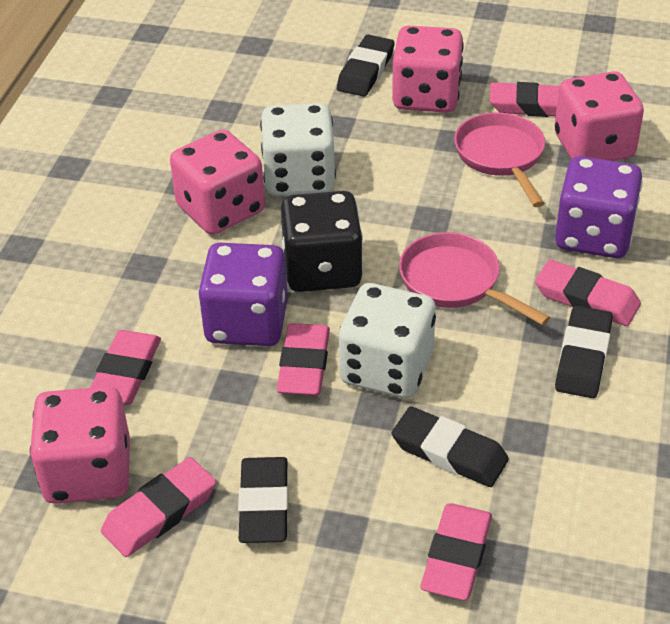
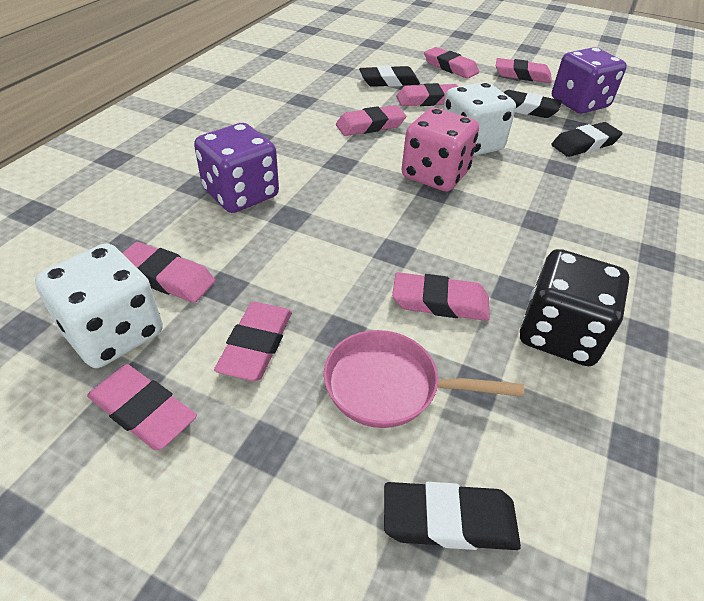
pink dice: 4 -> 1
pink eraser: 6 -> 8
pink pan: 2 -> 1

